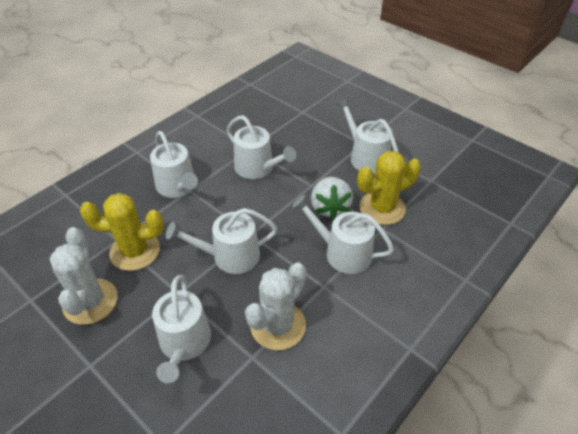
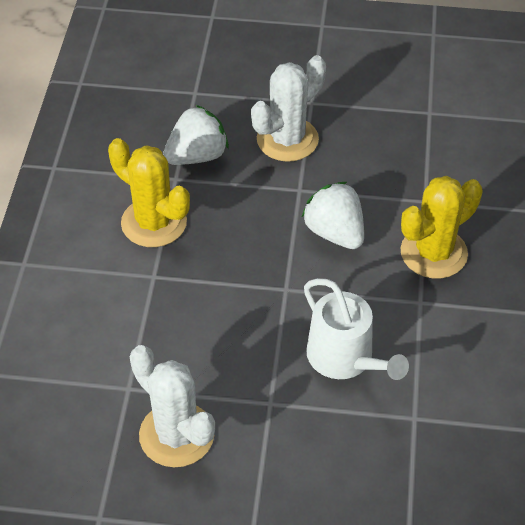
white strawberry: 1 -> 2
white watering can: 6 -> 1

